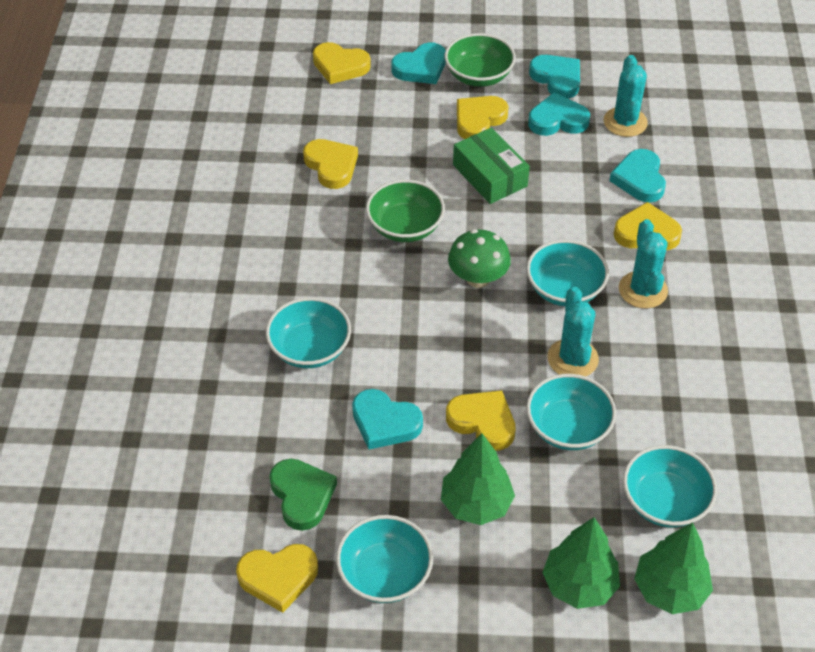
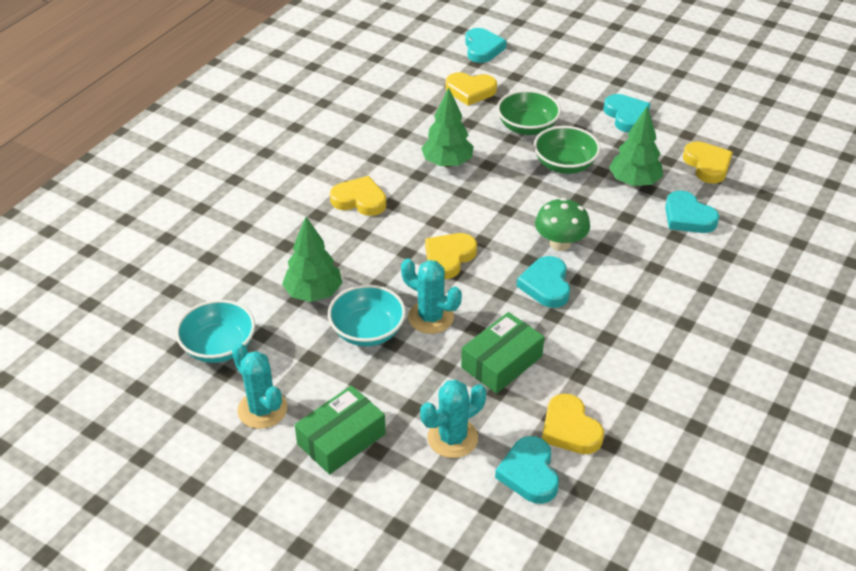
green box: 1 -> 2
green heart: 1 -> 0
turquoise bowl: 5 -> 2
yellow heart: 6 -> 5

